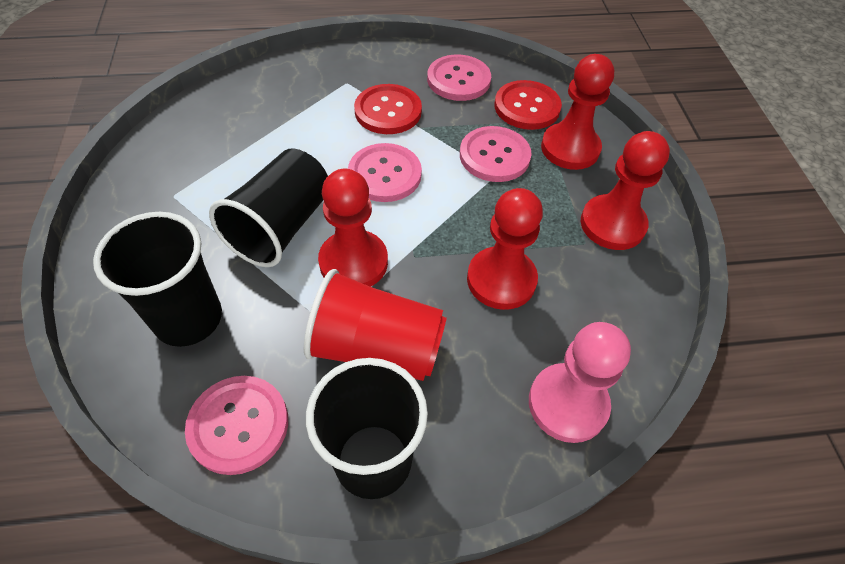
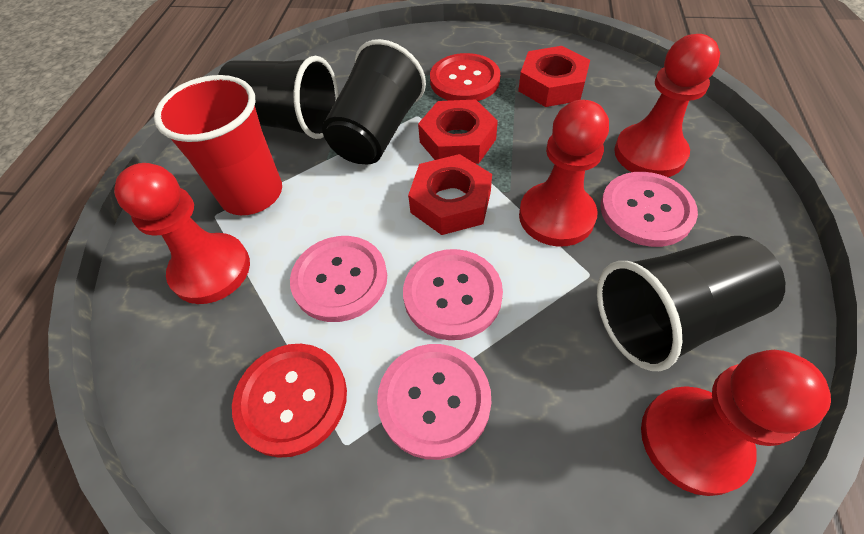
pink pawn: 1 -> 0
red nut: 0 -> 3

